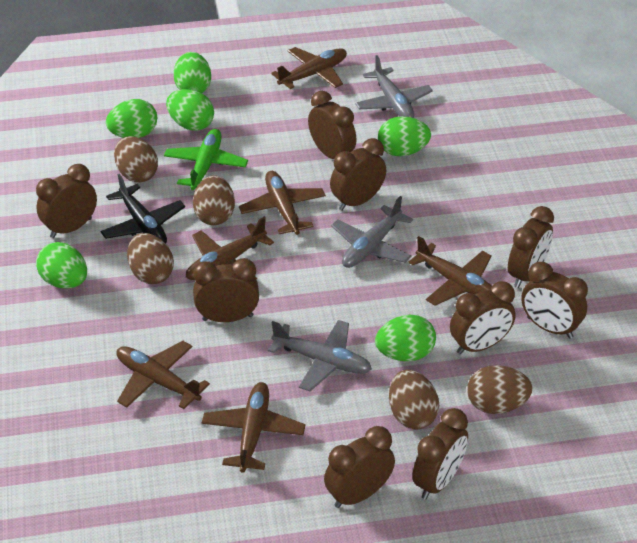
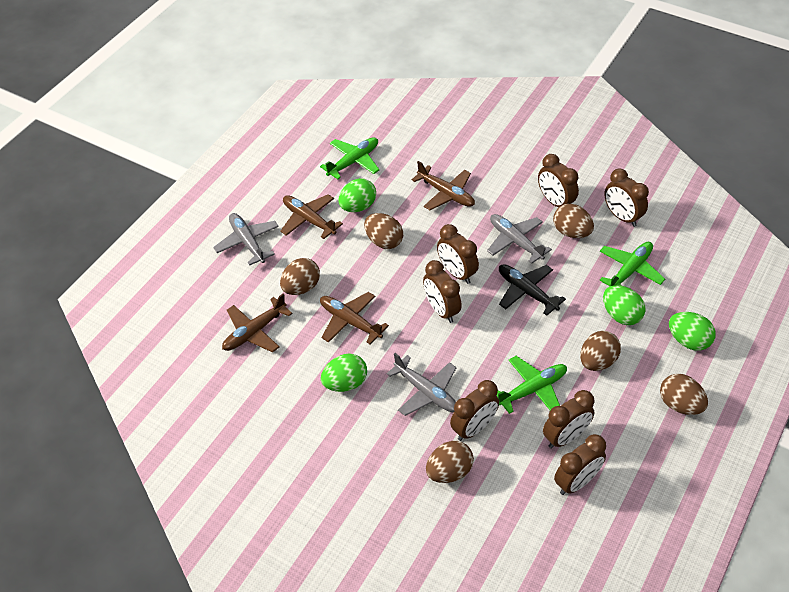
brown clock: 9 -> 7
brown egg: 5 -> 6
brown plane: 6 -> 4
green egg: 6 -> 4
green plane: 1 -> 3

